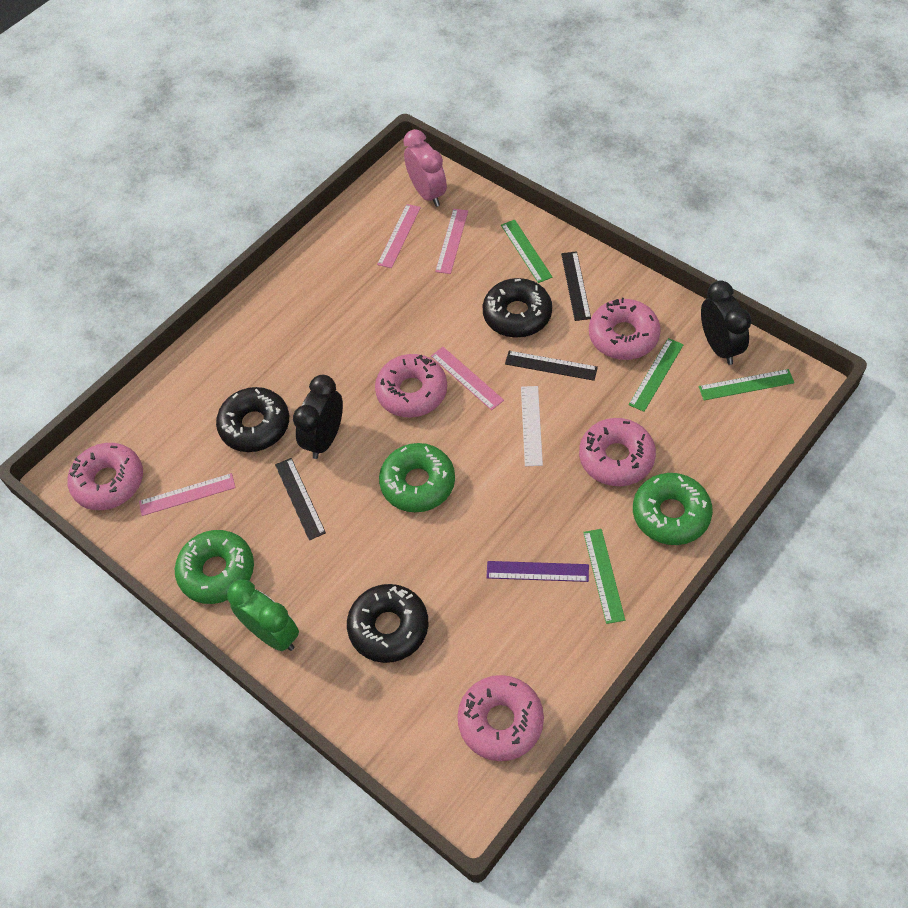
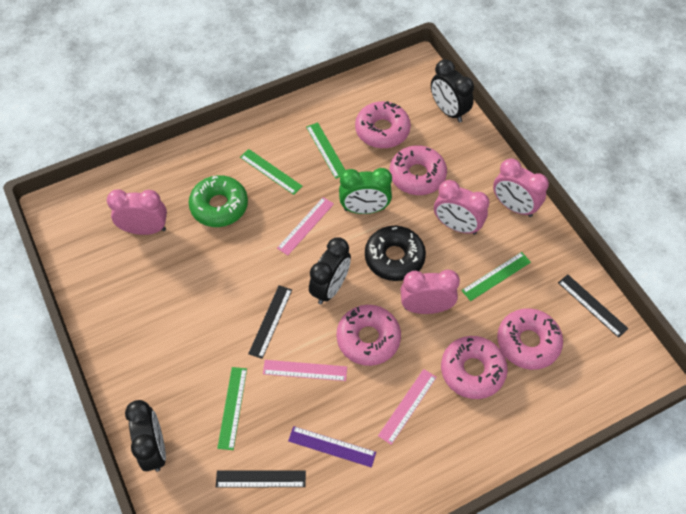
black clock: 2 -> 3
black donut: 3 -> 1
green donut: 3 -> 1
pink clock: 1 -> 4
pink ruler: 4 -> 3
white ruler: 1 -> 0

